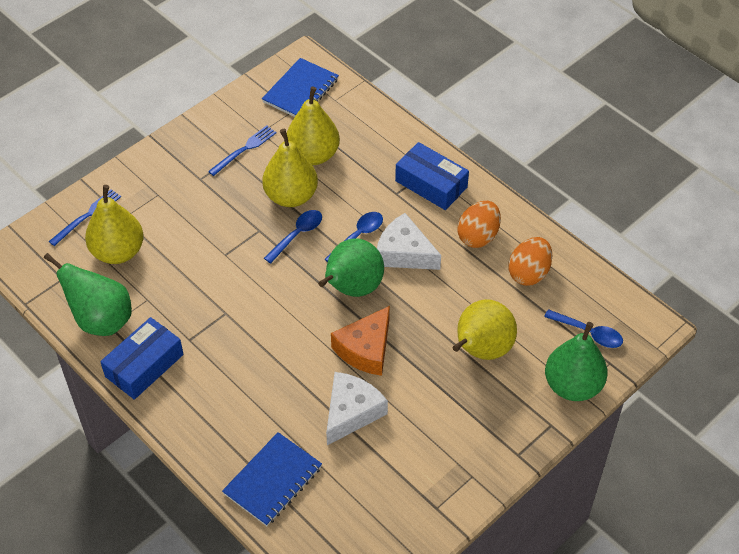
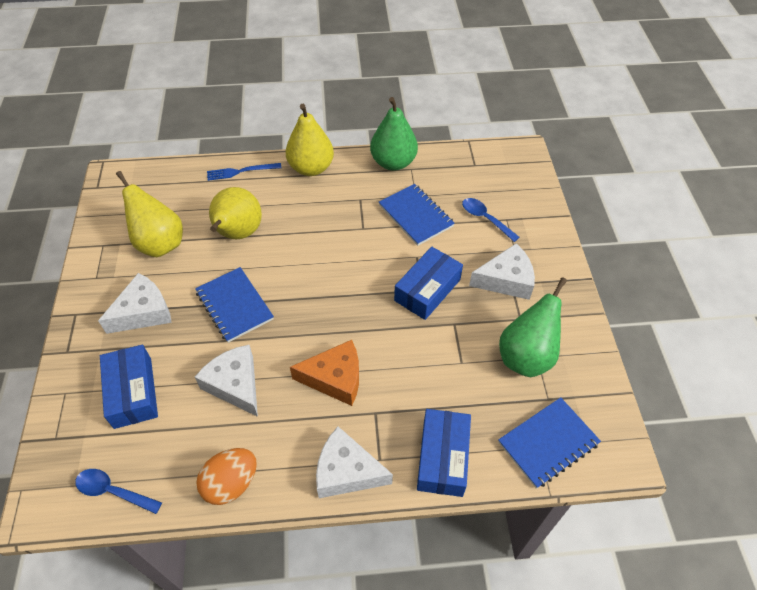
blue box: 2 -> 3
blue fork: 2 -> 1
blue notebook: 2 -> 3
blue spoon: 3 -> 2
green pear: 3 -> 2
orange egg: 2 -> 1
white cheese: 2 -> 4
yellow pear: 4 -> 3

